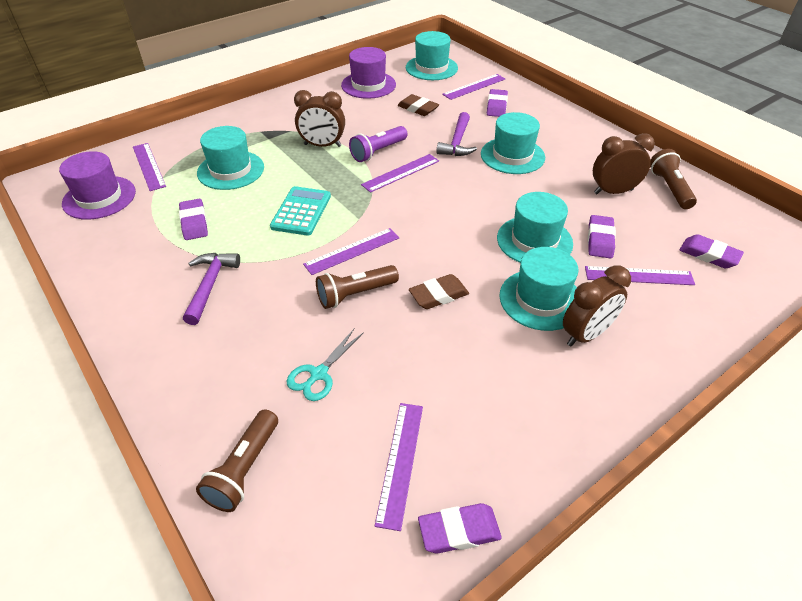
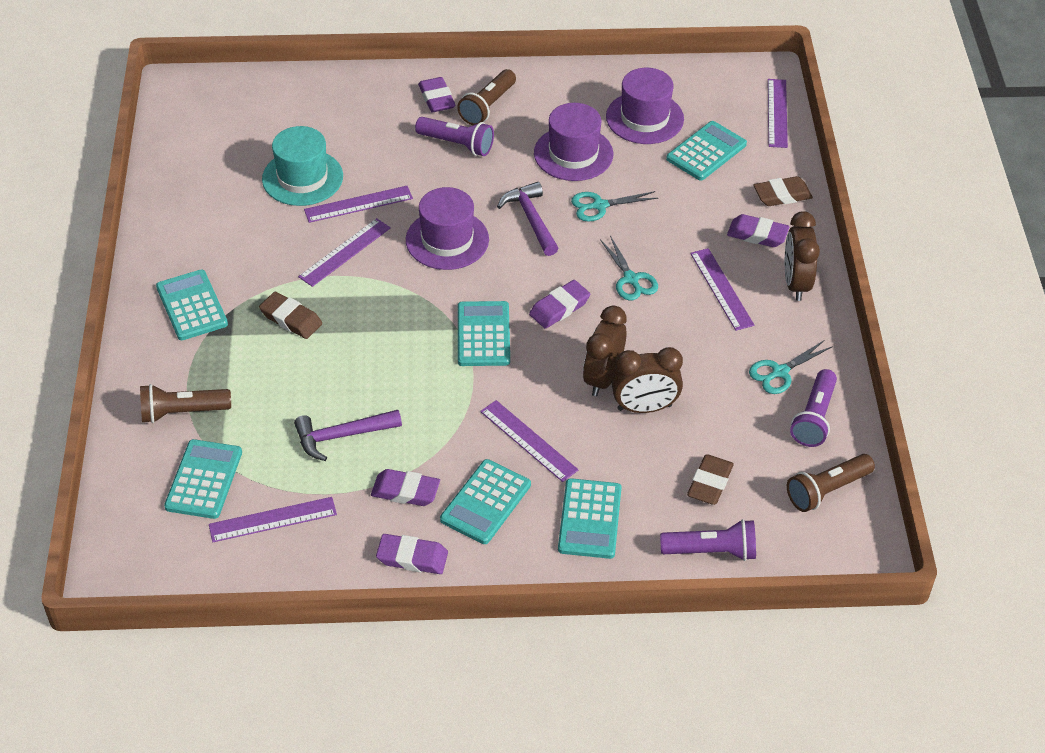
brown eraser: 2 -> 3
purple flashlight: 1 -> 3
purple hat: 2 -> 3
turquoise calculator: 1 -> 6
turquoise hat: 5 -> 1
turquoise scissors: 1 -> 3

